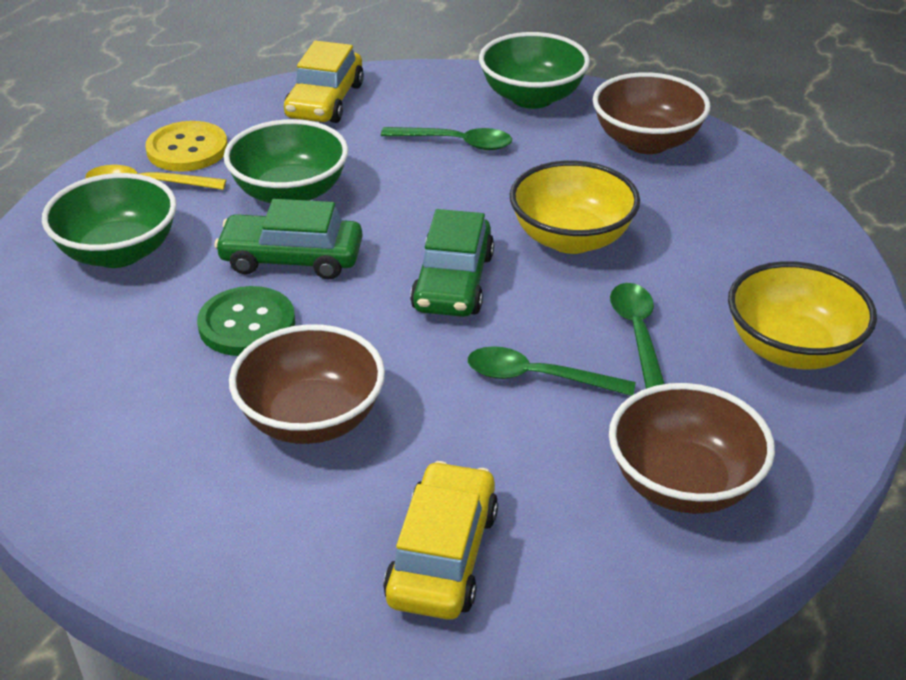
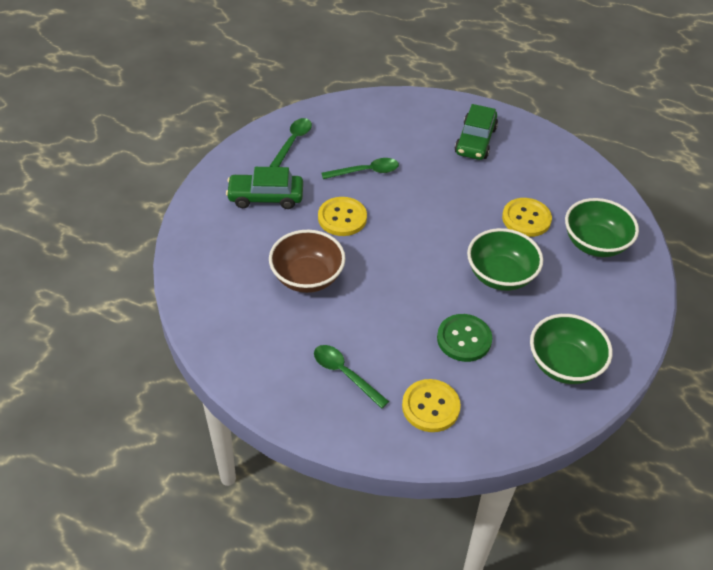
brown bowl: 3 -> 1
yellow bowl: 2 -> 0
yellow button: 1 -> 3
yellow car: 2 -> 0
yellow spoon: 1 -> 0

